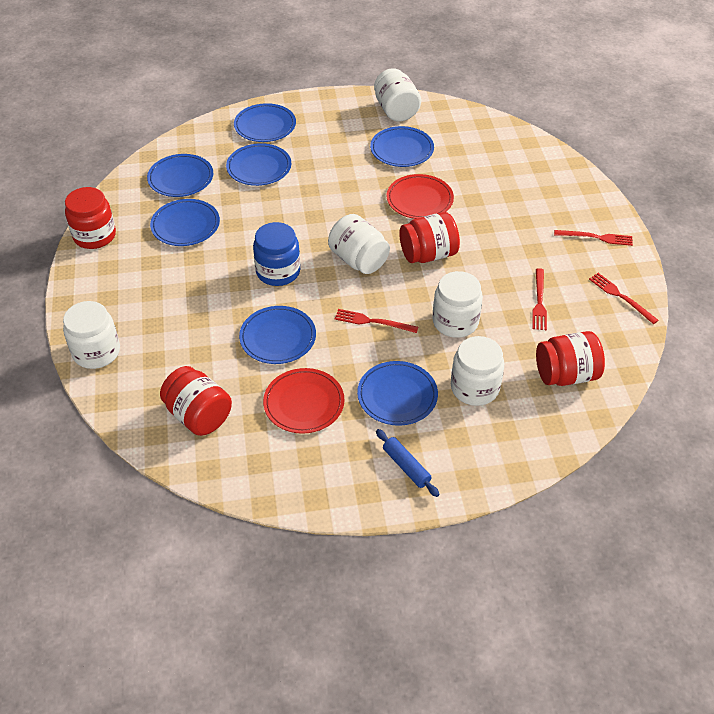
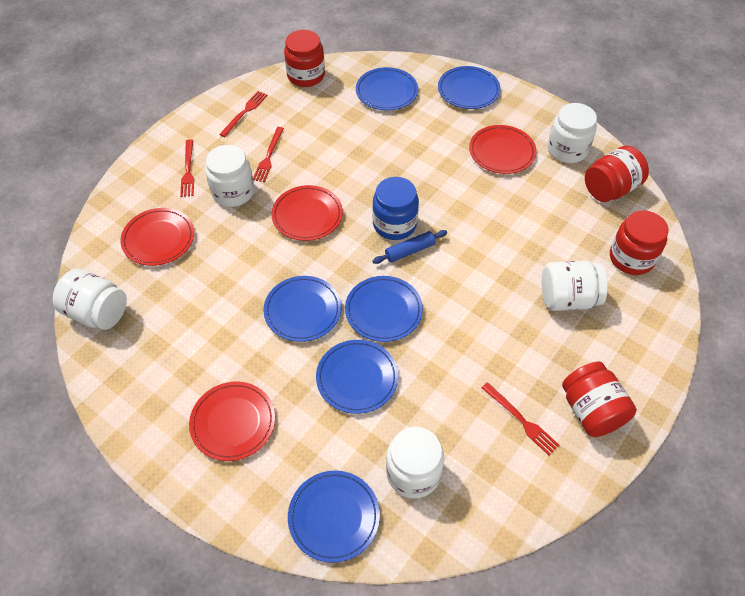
blue plate: 7 -> 6
red plate: 2 -> 4

